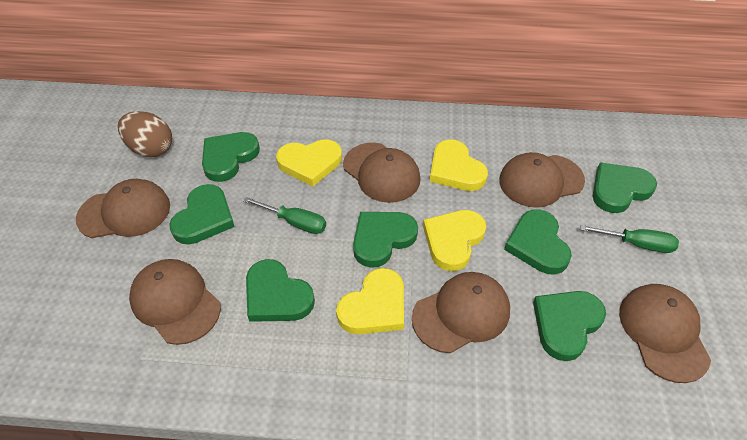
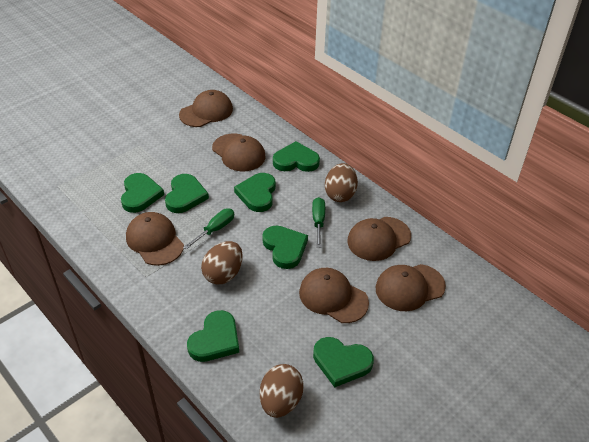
brown egg: 1 -> 3
yellow heart: 4 -> 0

